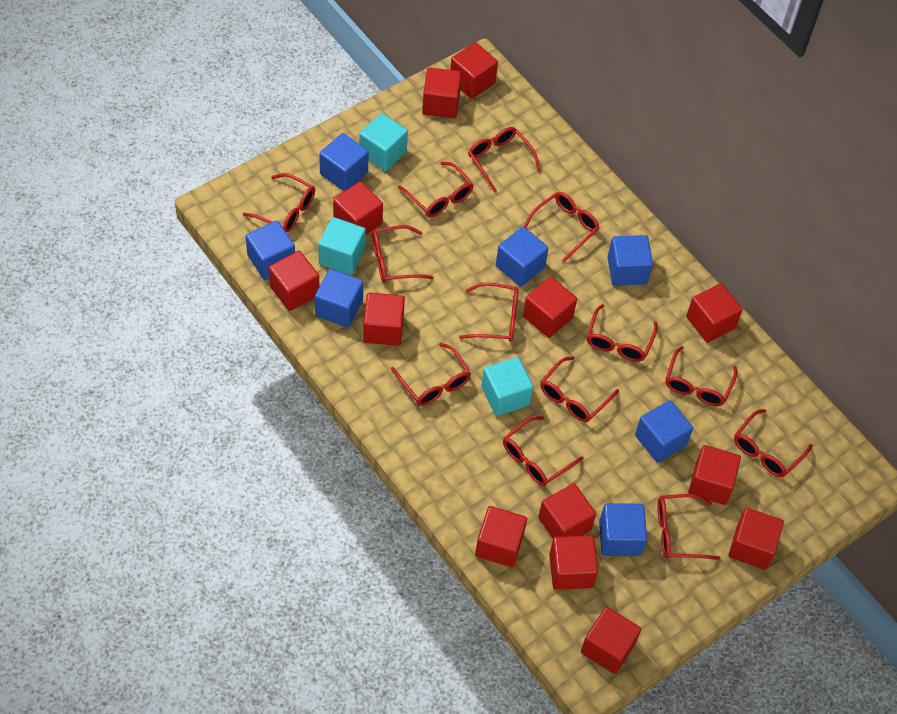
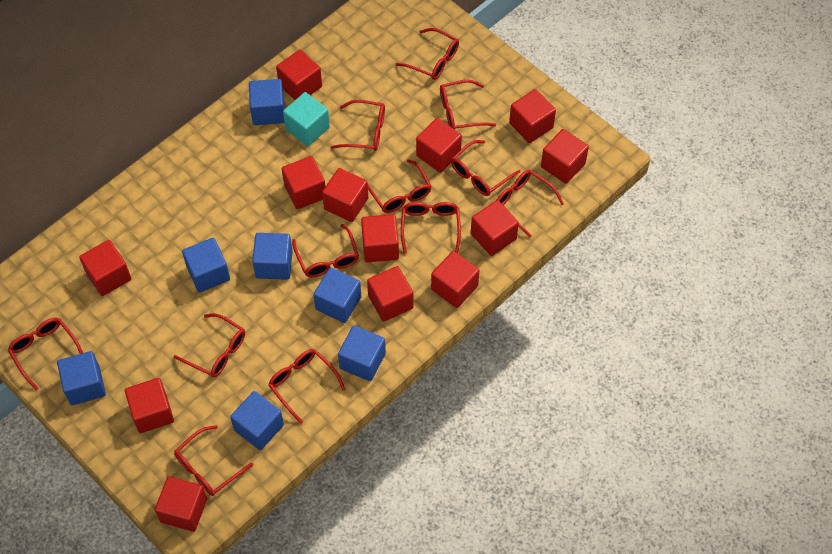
red glasses: 13 -> 12
turquoise cube: 3 -> 1

